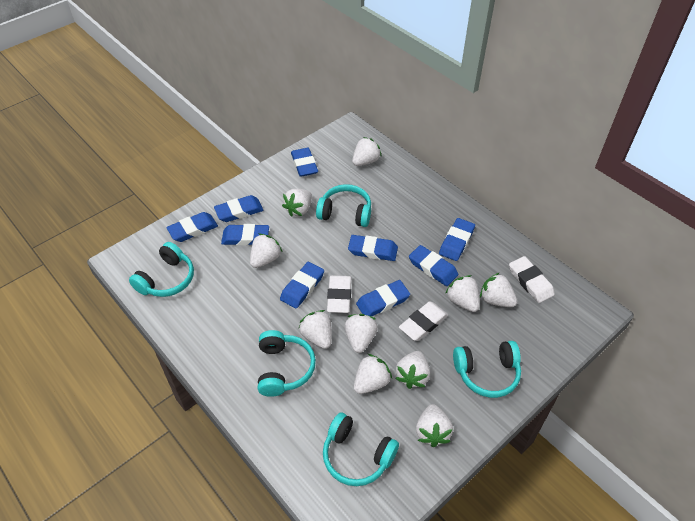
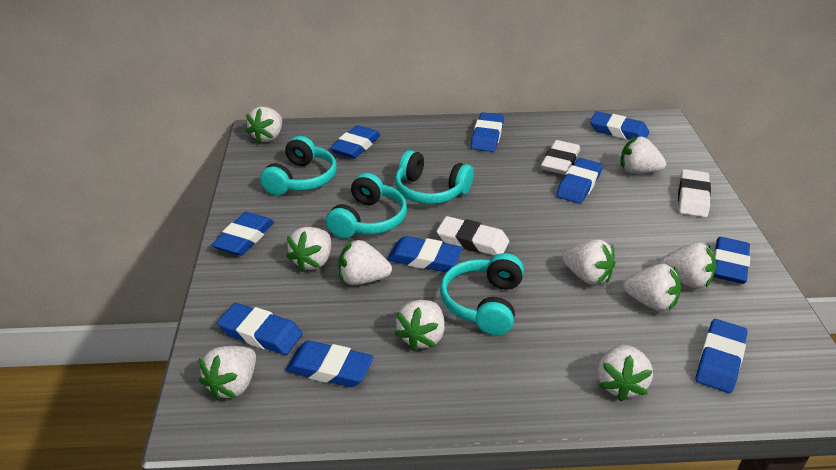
blue eraser: 9 -> 10
turquoise headphones: 5 -> 4

